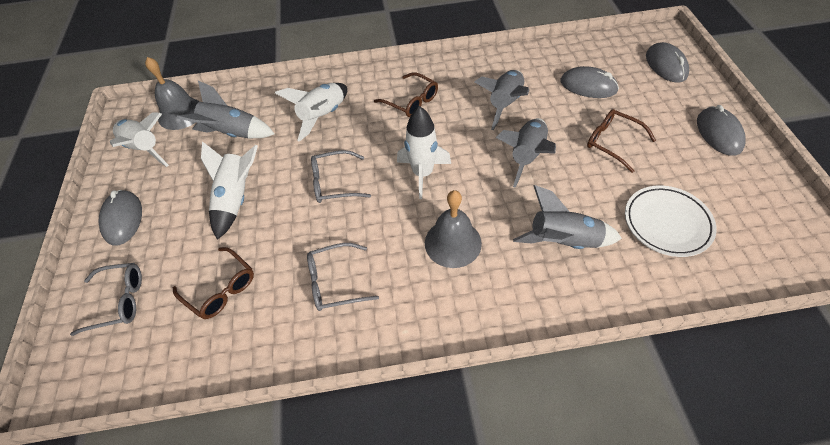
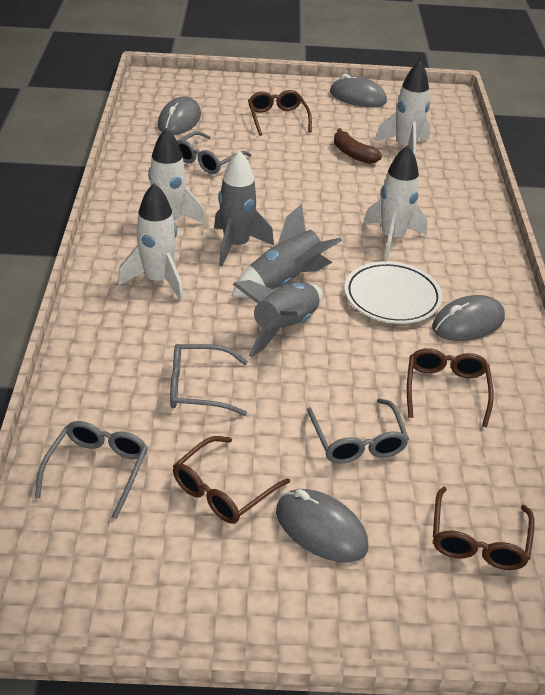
brown banana: 0 -> 1
brown glasses: 3 -> 4
grey bell: 2 -> 0
grey glasses: 3 -> 4
grey rocket: 4 -> 3

